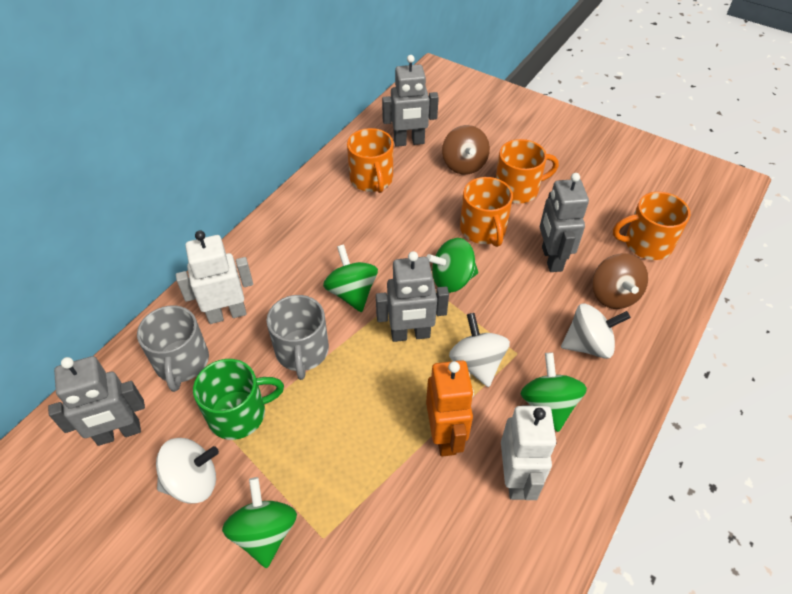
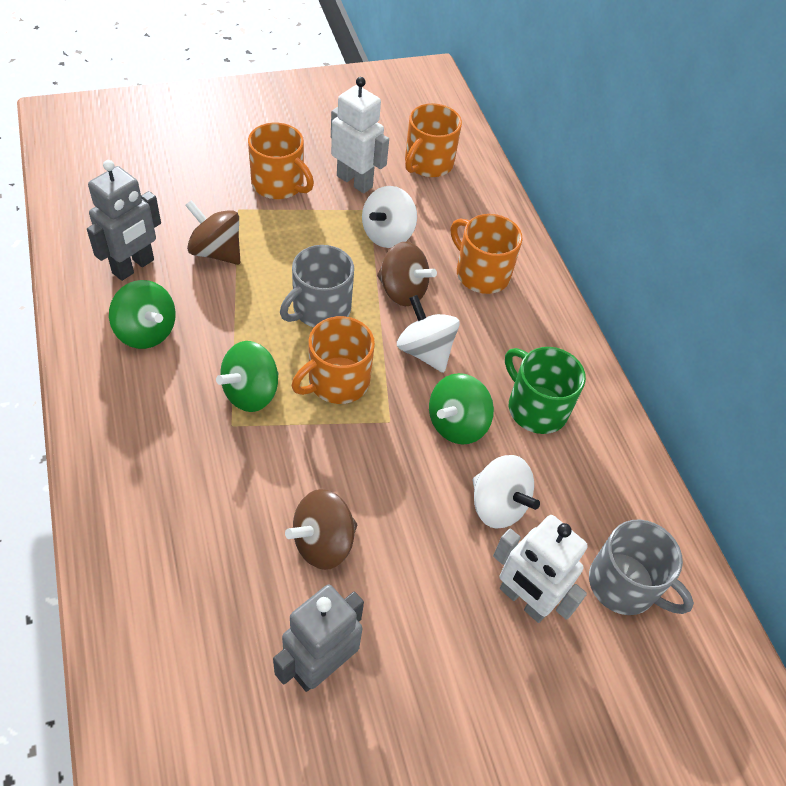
brown spinning top: 2 -> 3
green spinning top: 4 -> 3
grey robot: 4 -> 2
orange robot: 1 -> 0

